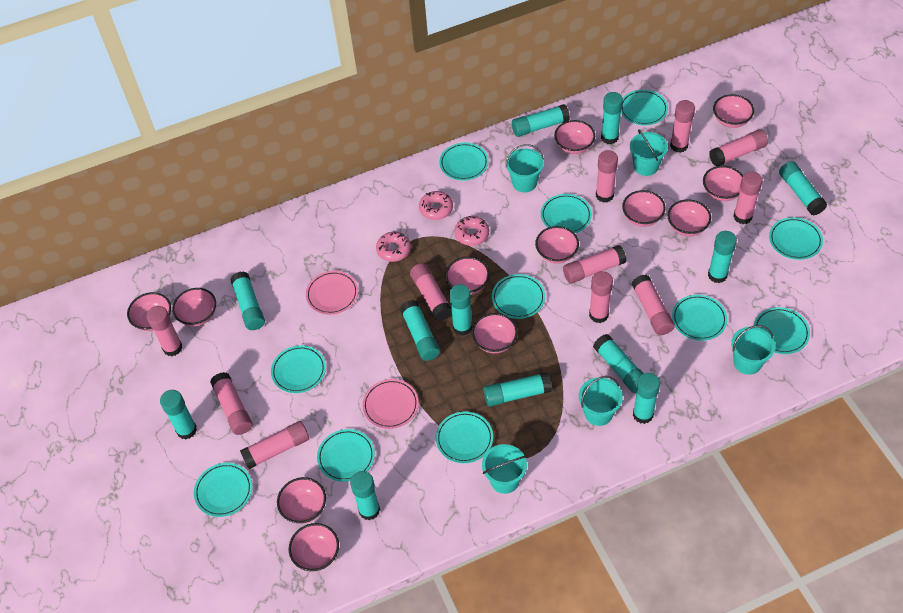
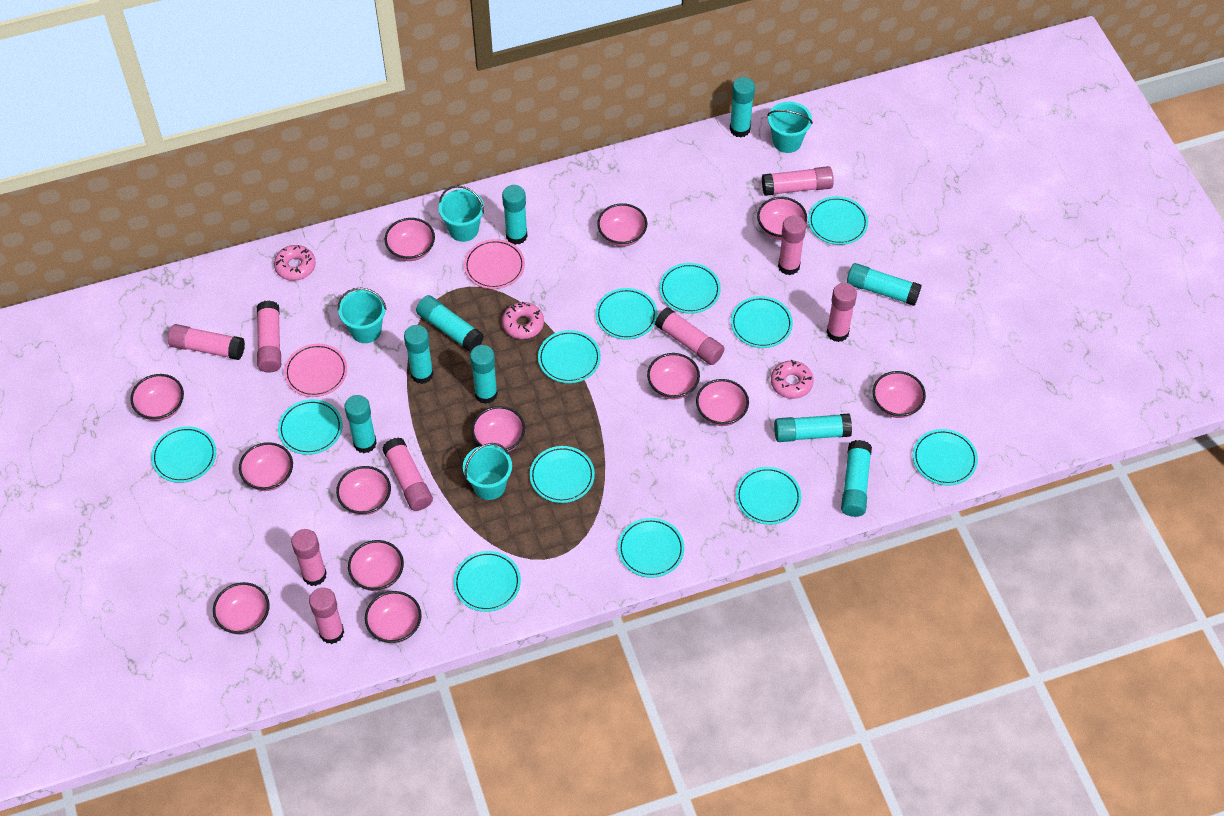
pink bowl: 12 -> 13
pink glue stick: 11 -> 9
turquoise bucket: 5 -> 4
turquoise glue stick: 12 -> 9
turquoise plate: 11 -> 12

